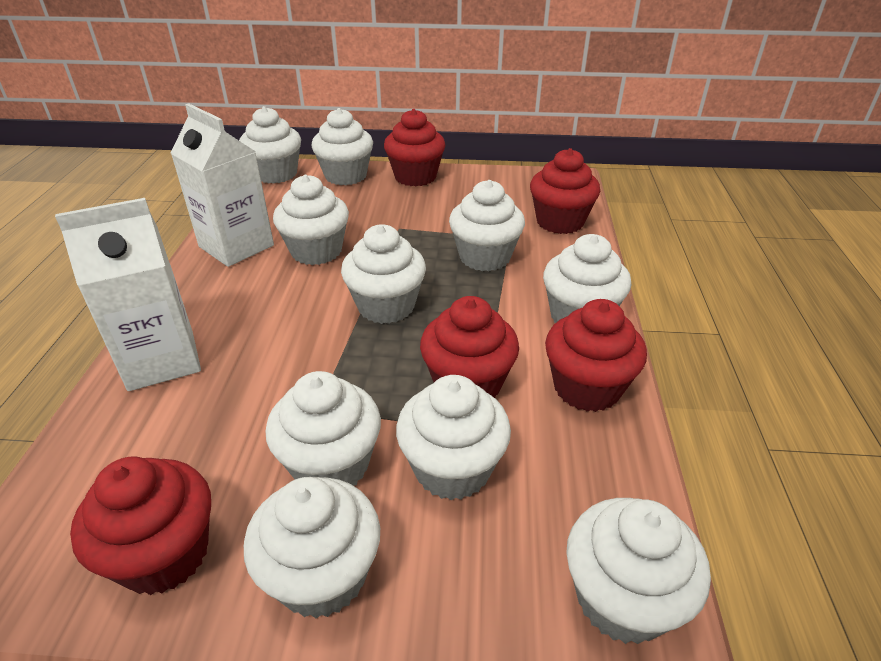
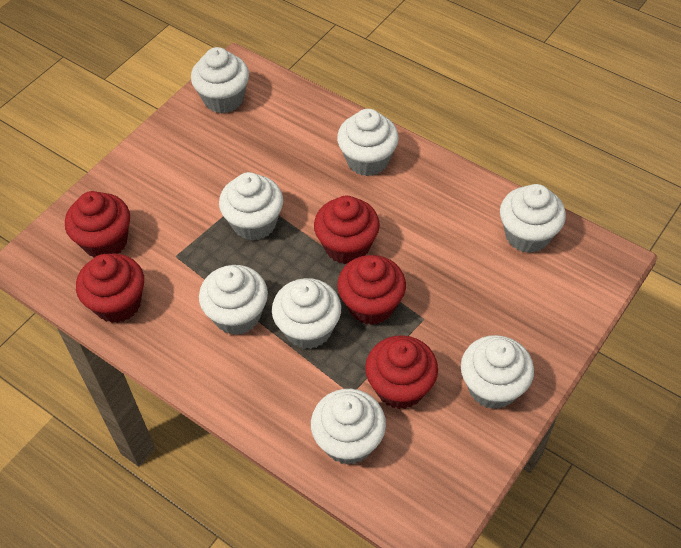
white carton: 2 -> 0
white cupcake: 10 -> 8

